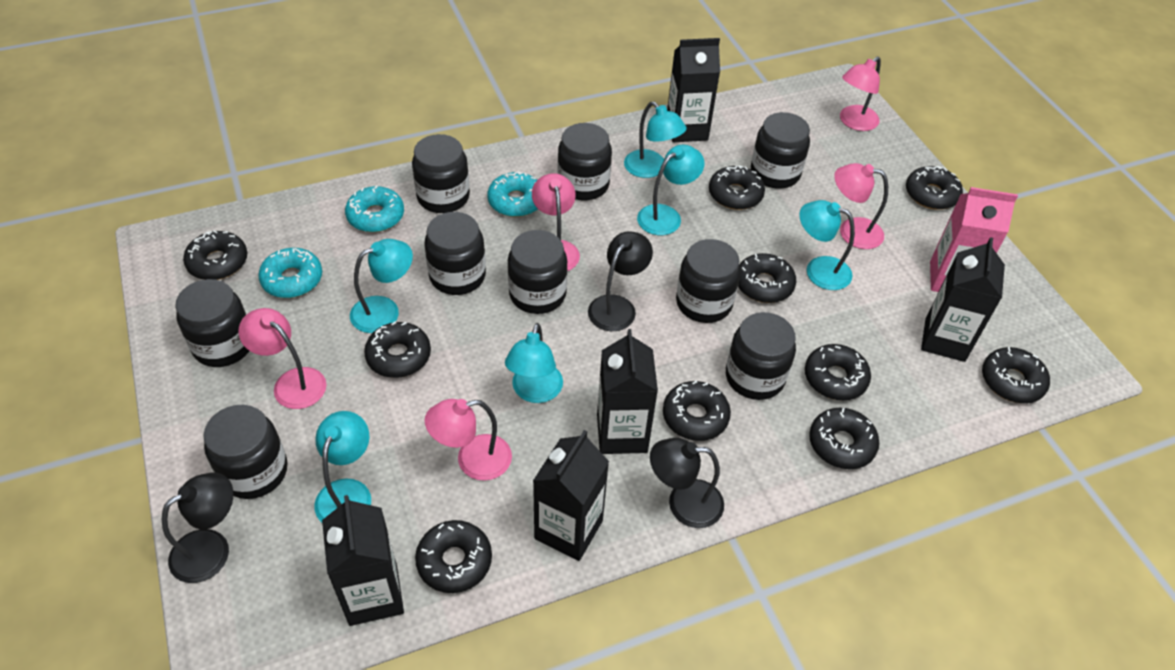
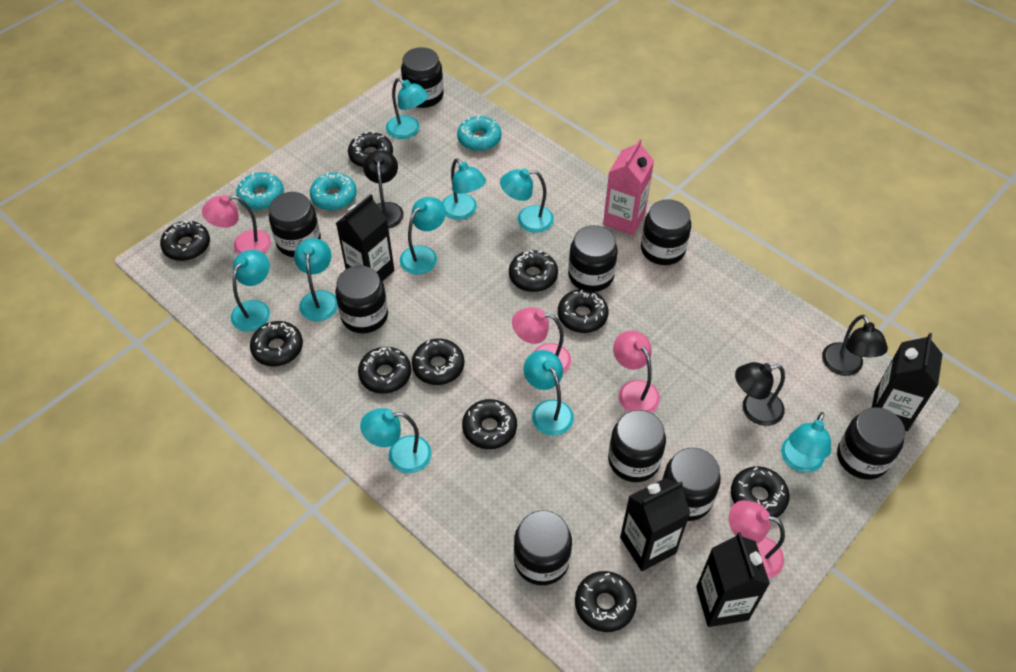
black carton: 5 -> 4
pink lamp: 5 -> 4
turquoise lamp: 6 -> 9

